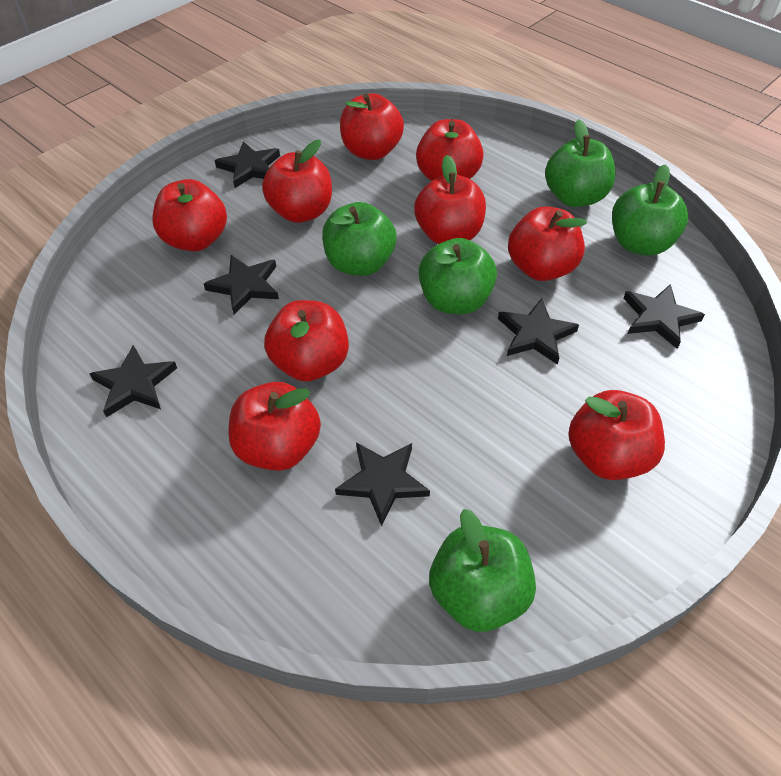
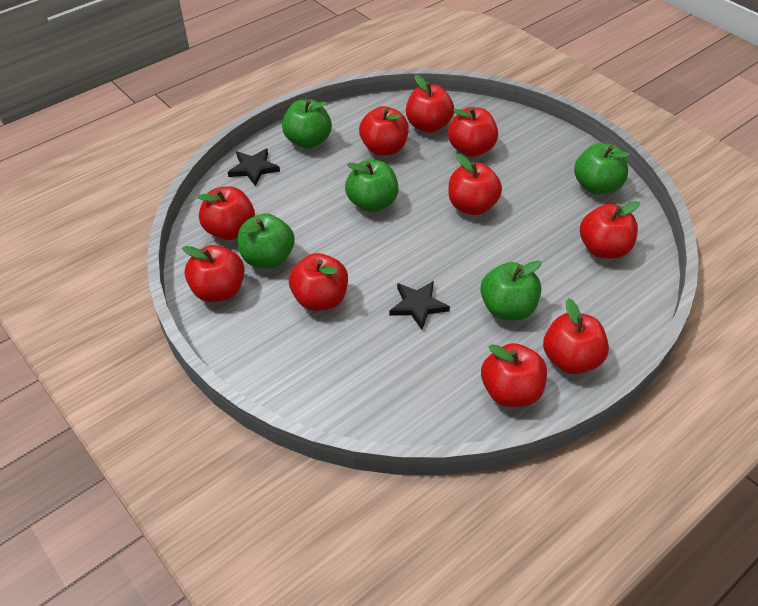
black star: 6 -> 2
red apple: 9 -> 10

